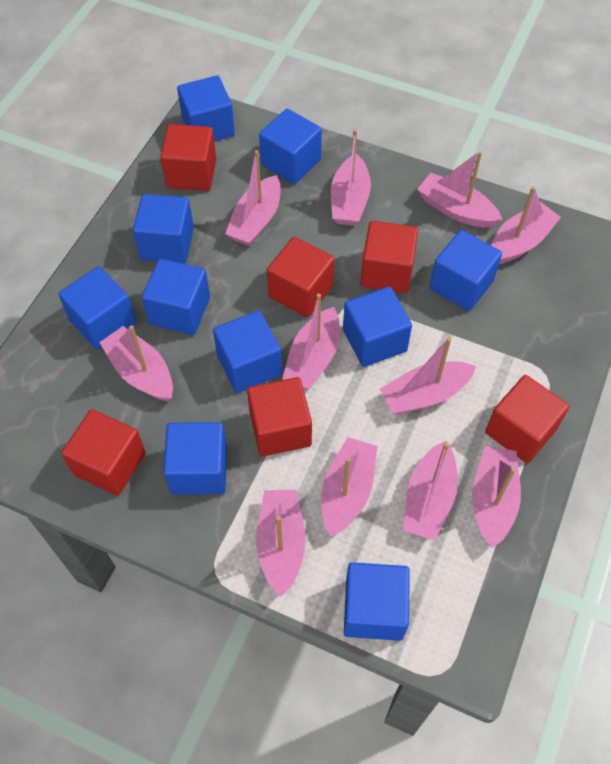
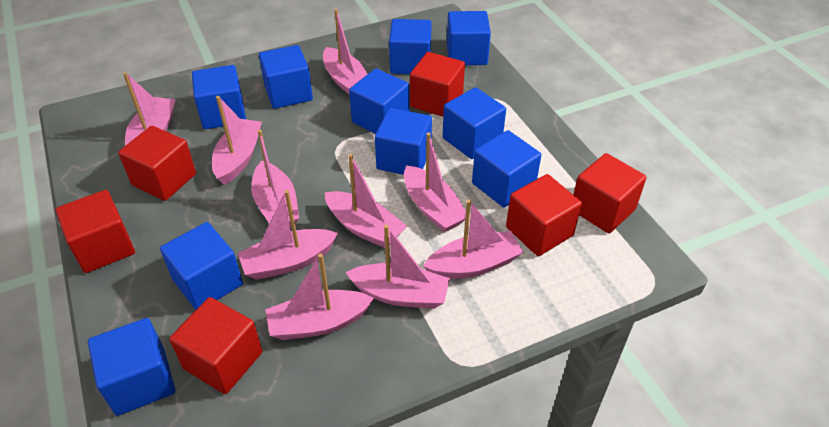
pink boat: 11 -> 10

